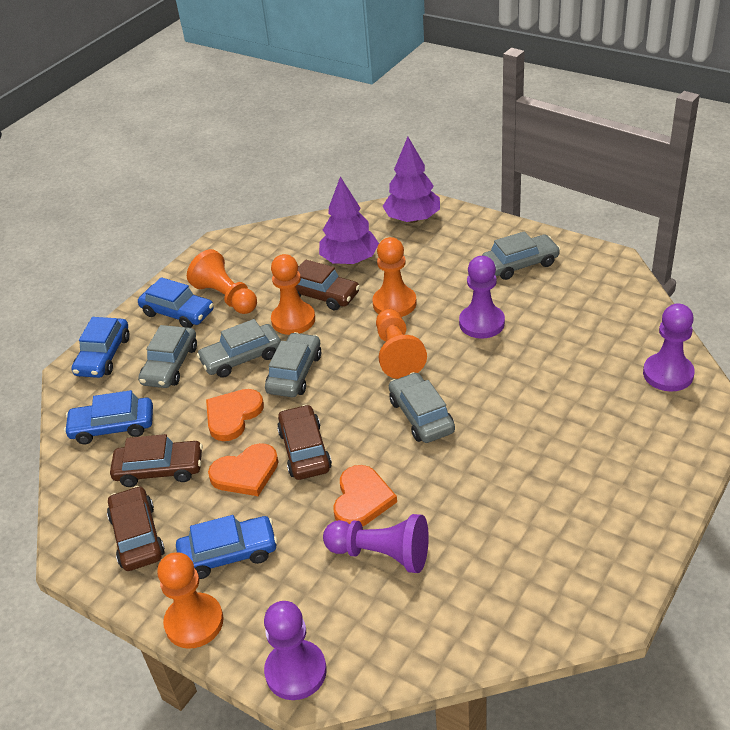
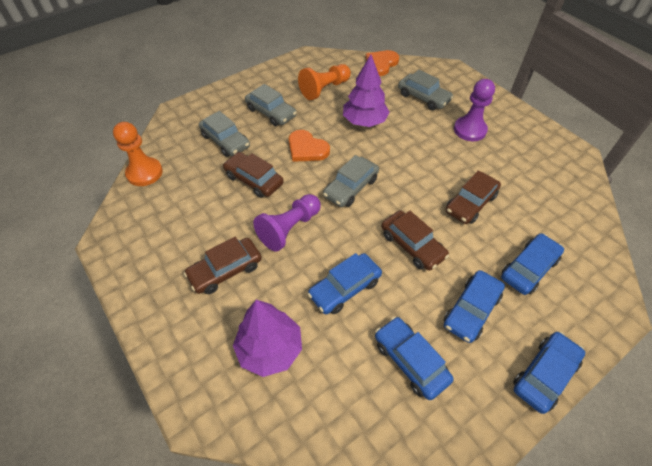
blue car: 4 -> 5
grey car: 5 -> 4
orange heart: 3 -> 2
orange pawn: 5 -> 2
purple pawn: 4 -> 2

